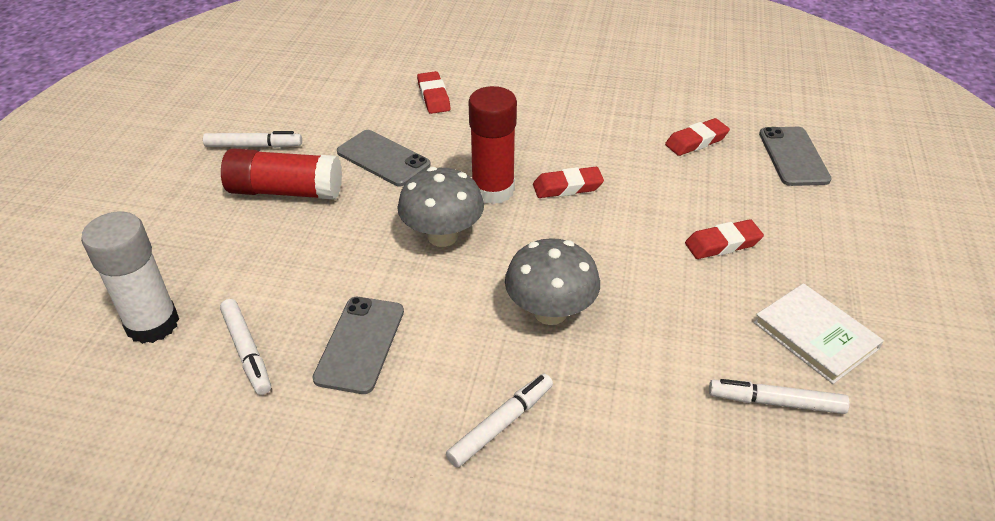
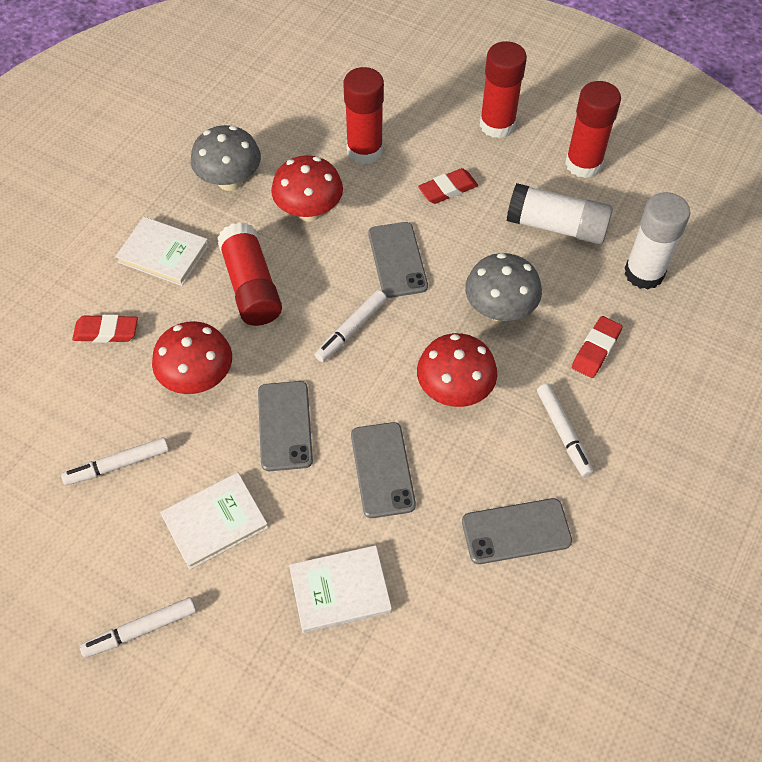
grey phone: 3 -> 4
red eraser: 4 -> 3
red glue stick: 2 -> 4
red mushroom: 0 -> 3
white book: 1 -> 3
white glue stick: 1 -> 2

